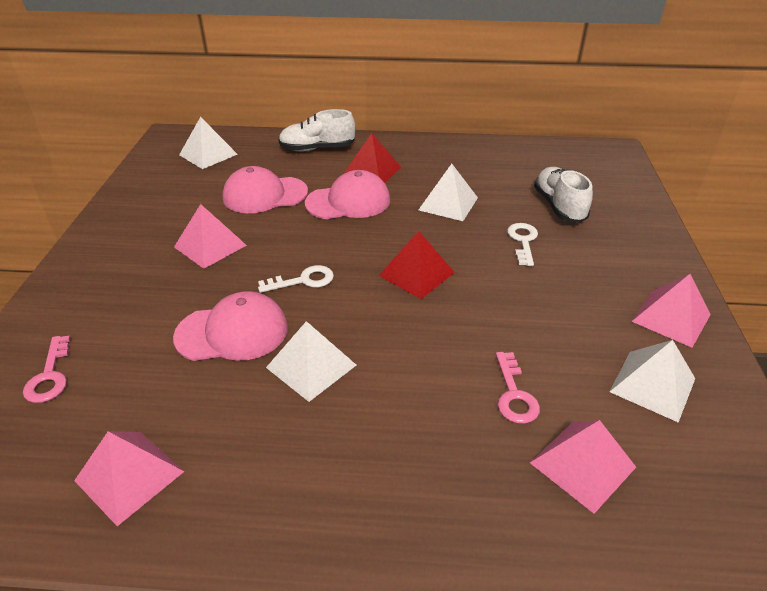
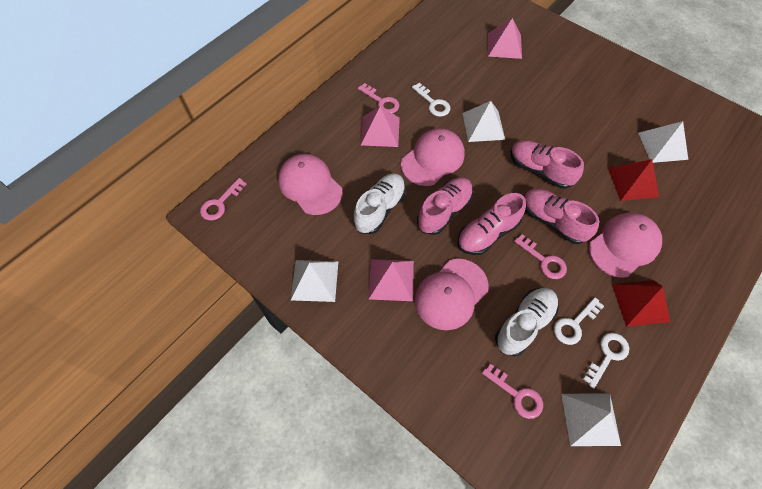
pink cap: 3 -> 4
pink key: 2 -> 4
pink pyramid: 4 -> 3
pink shoe: 0 -> 4
white key: 2 -> 3

